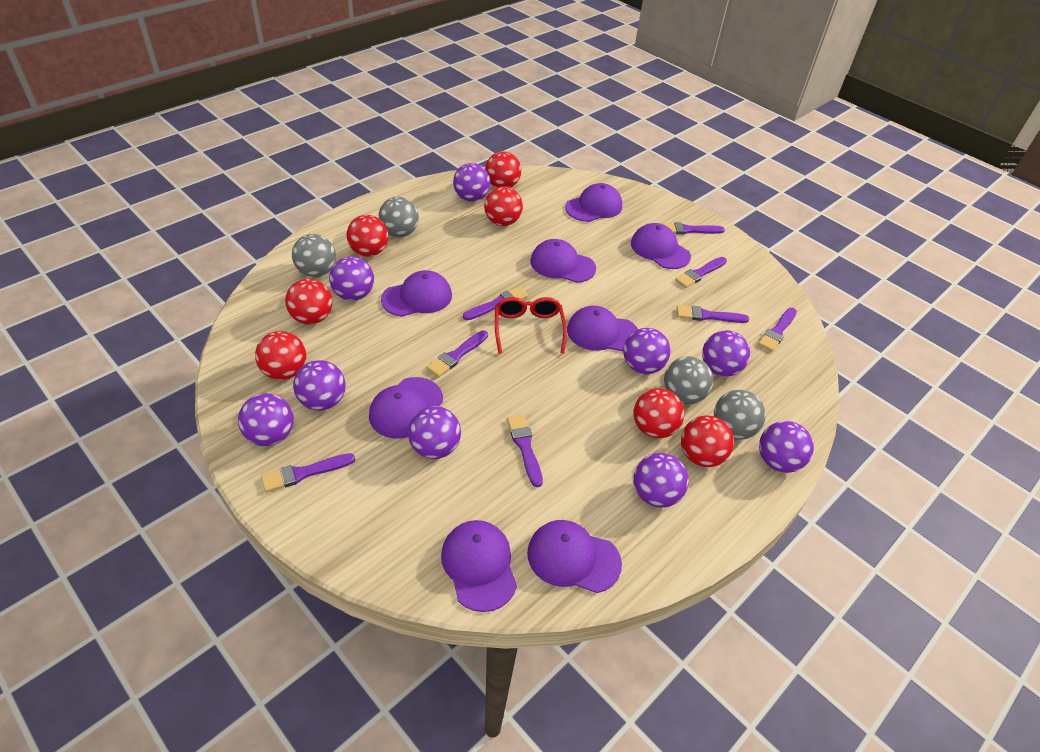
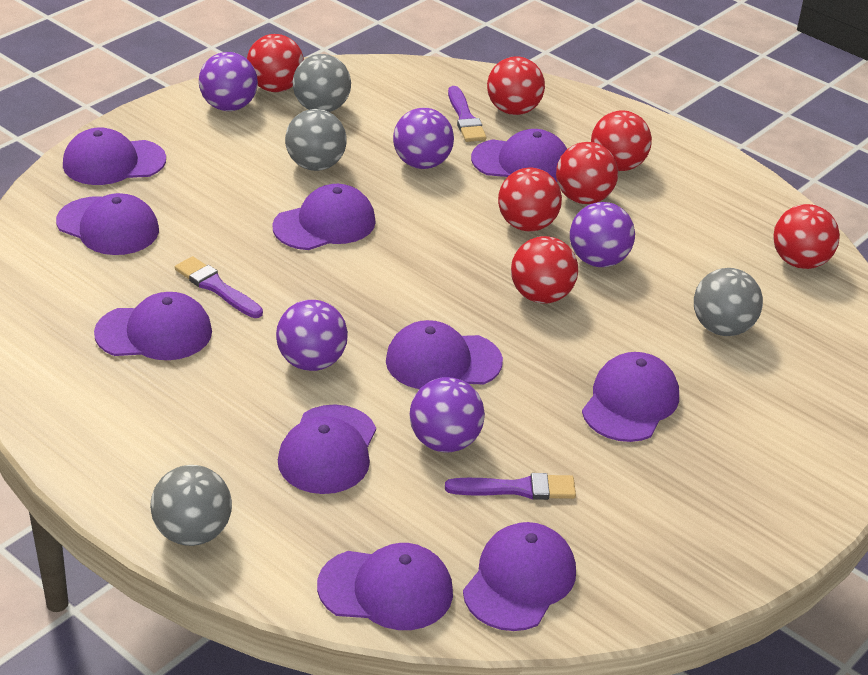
purple ball: 9 -> 5
purple brush: 8 -> 3
purple cap: 8 -> 10
red glasses: 1 -> 0

